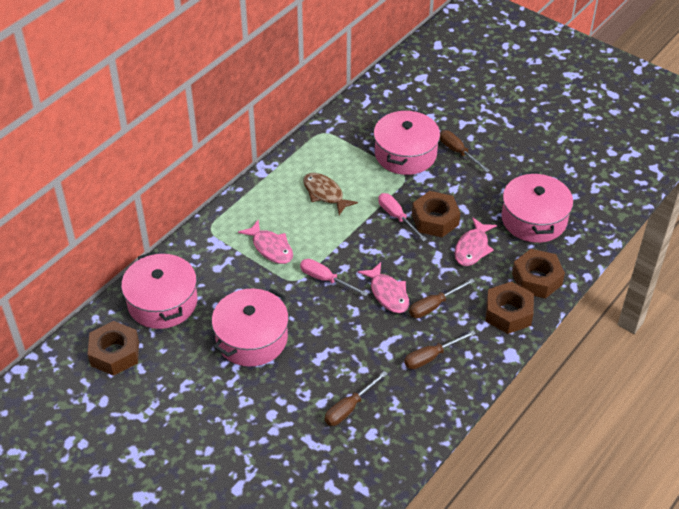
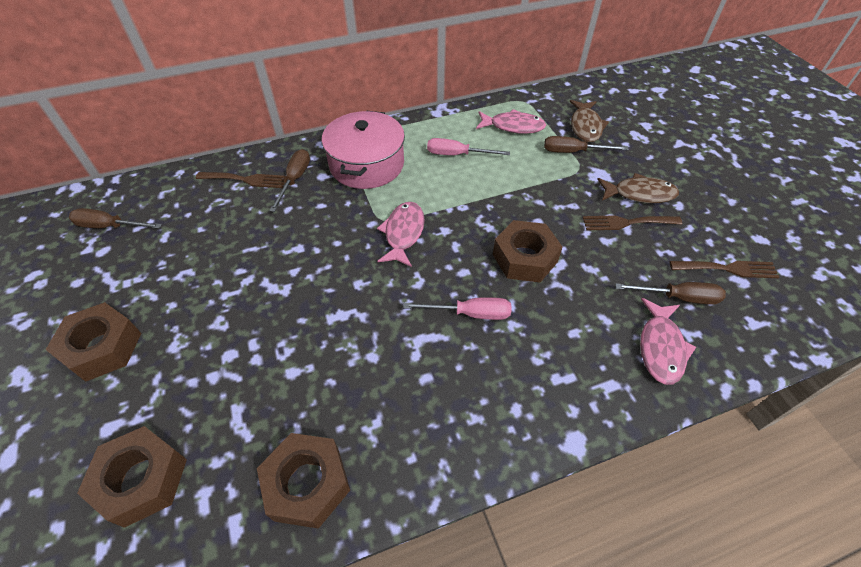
brown fish: 1 -> 2
brown fork: 0 -> 3
pink pot: 4 -> 1

